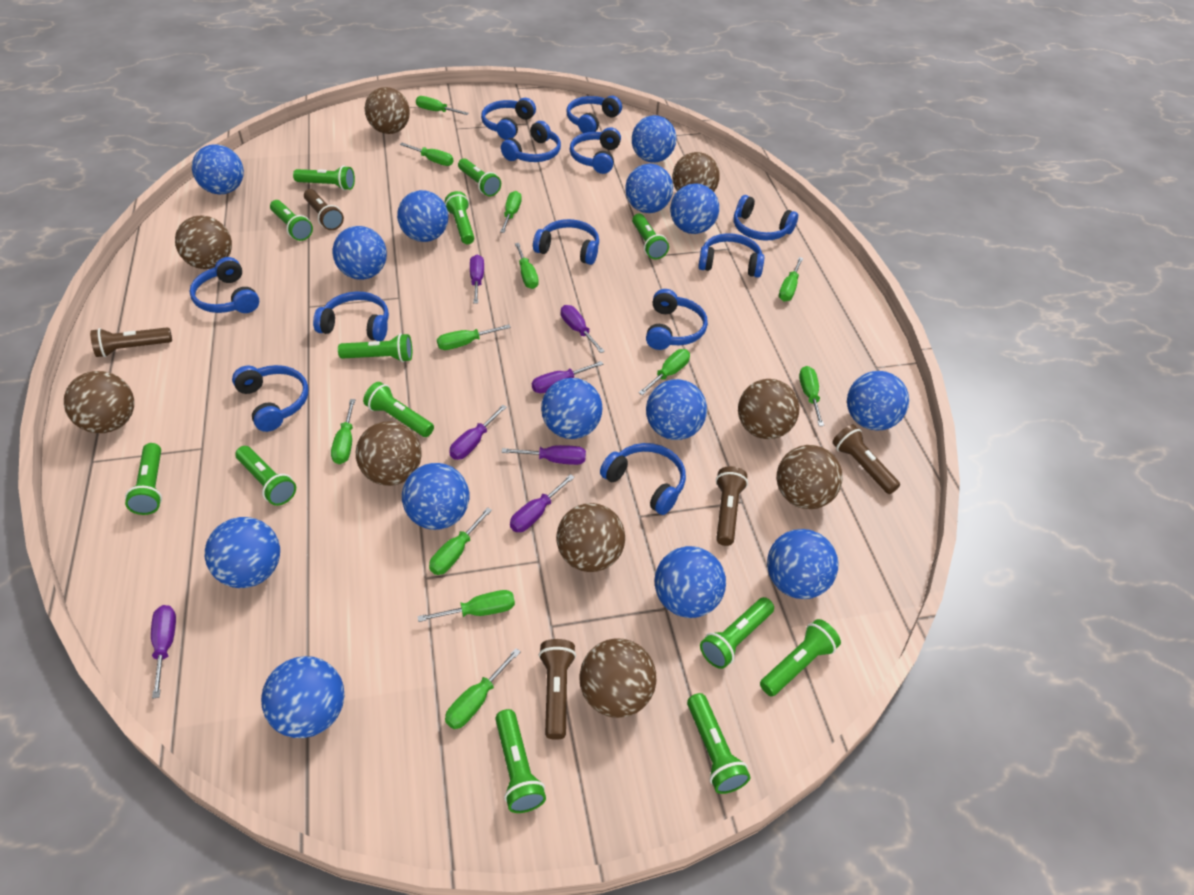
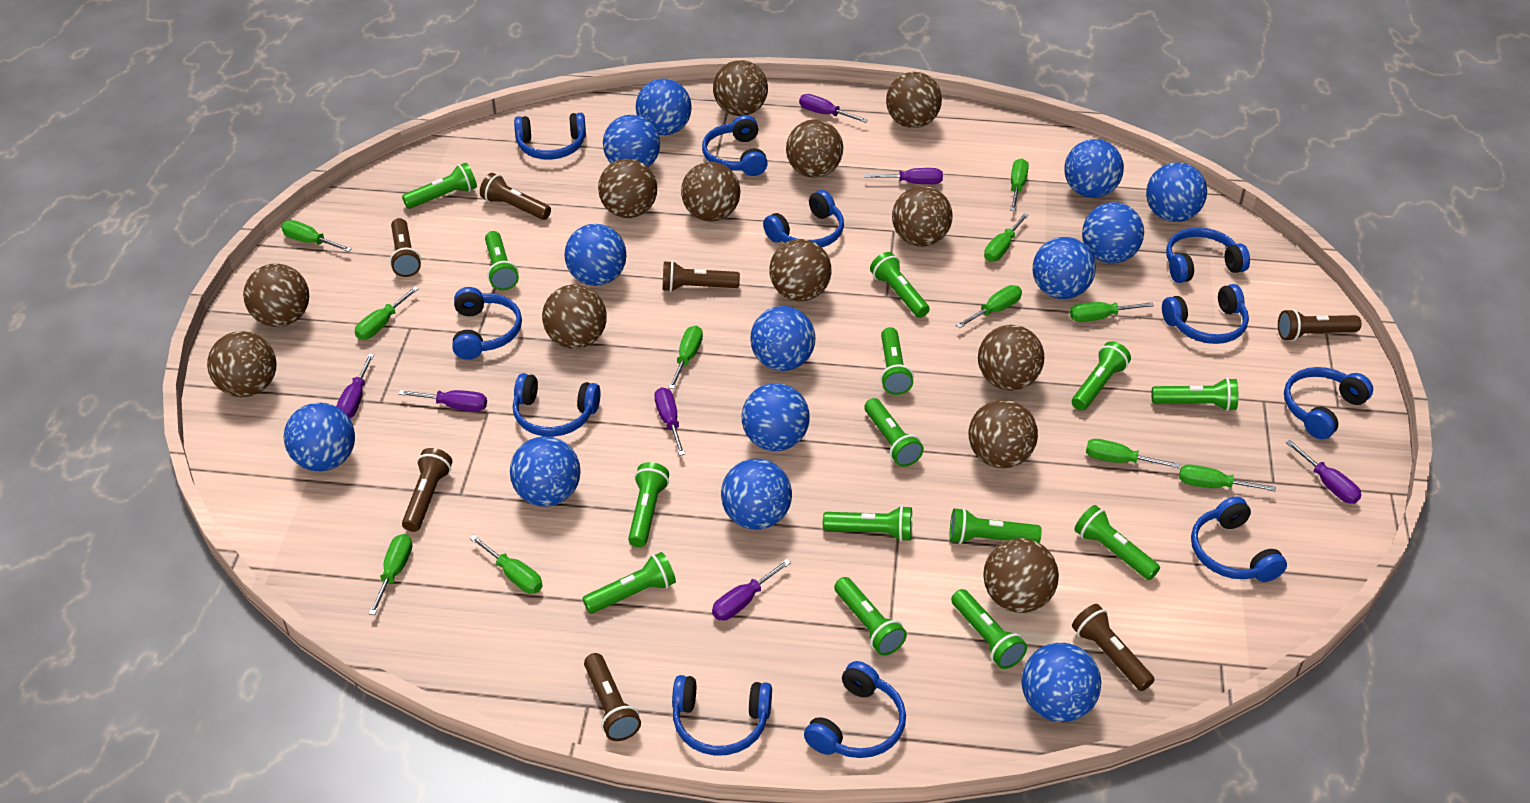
blue ball: 14 -> 13
blue headphones: 12 -> 11
brown ball: 9 -> 13
brown flashlight: 5 -> 7
green flashlight: 13 -> 14
green screwdriver: 12 -> 11

